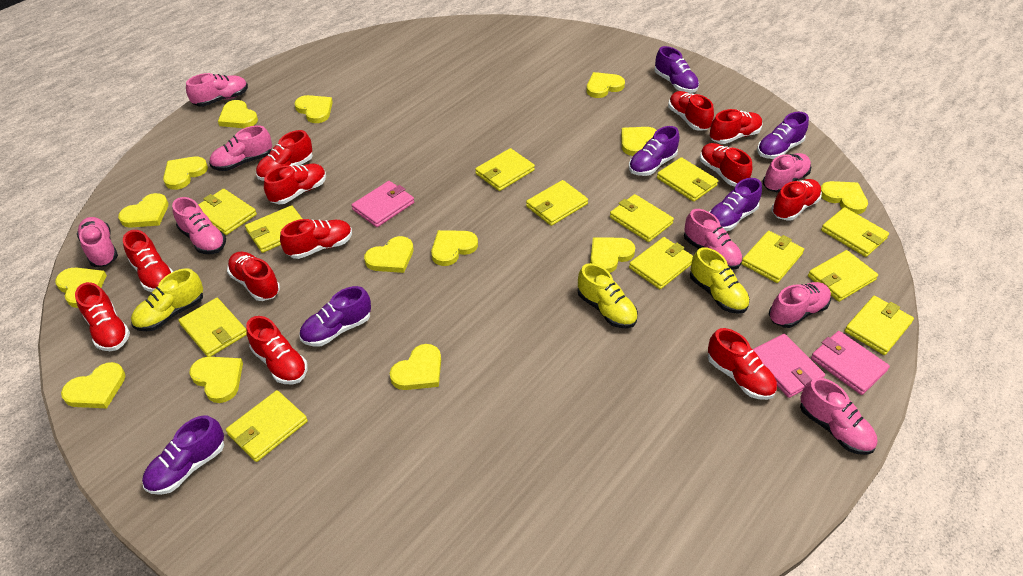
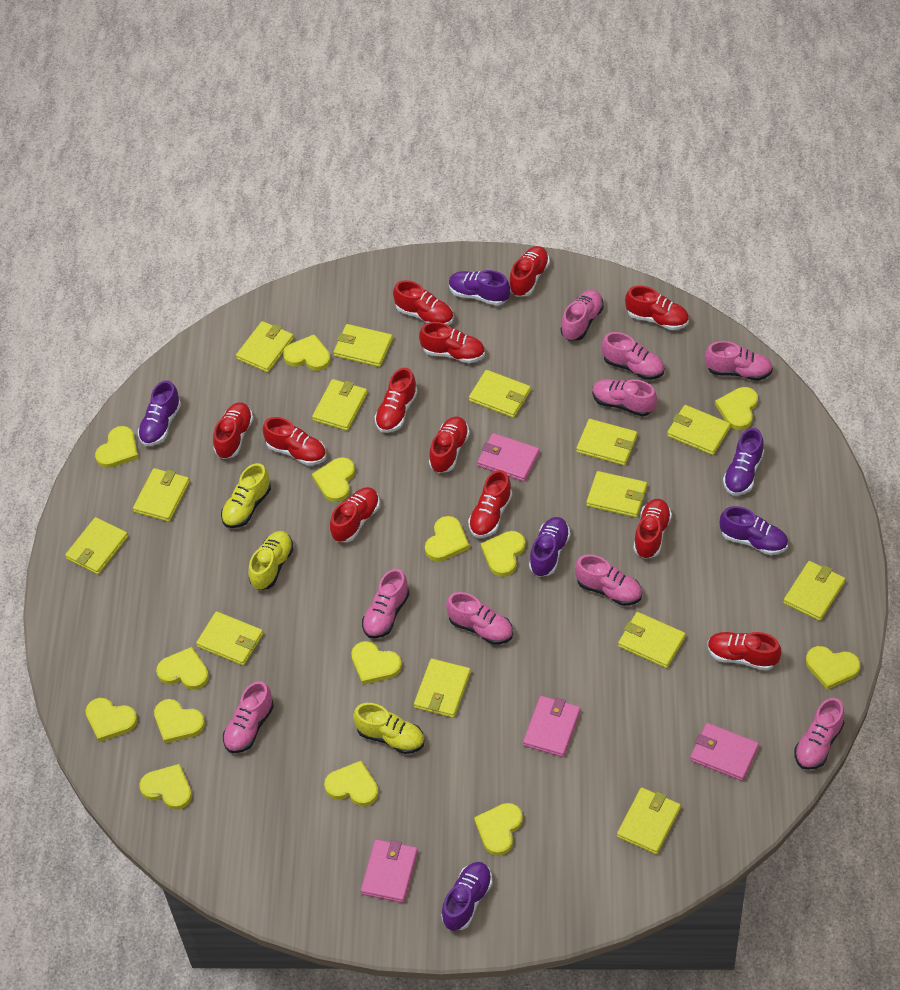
pink shoe: 8 -> 9
pink wallet: 3 -> 4
yellow wallet: 13 -> 14

